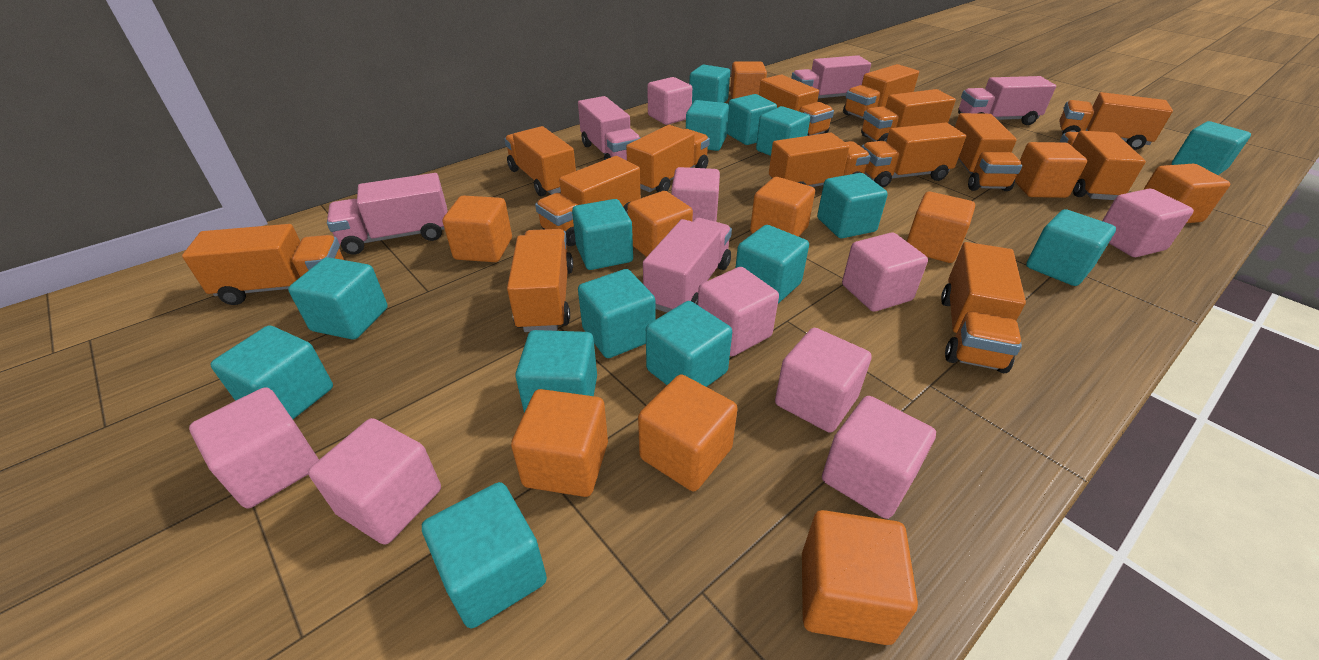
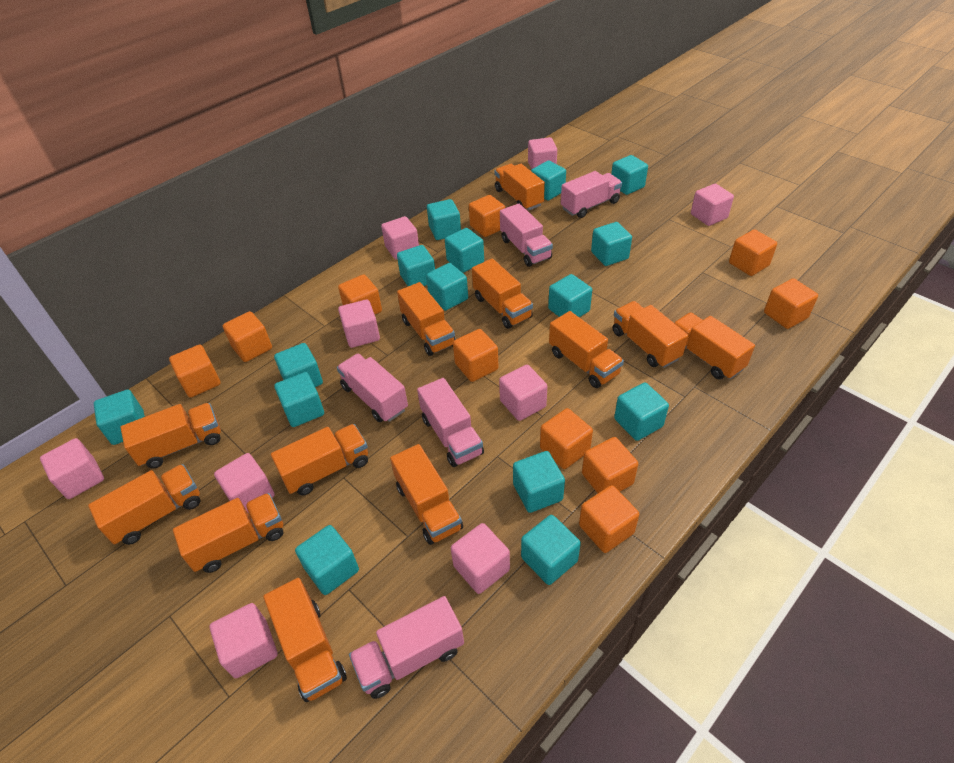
orange truck: 14 -> 12

